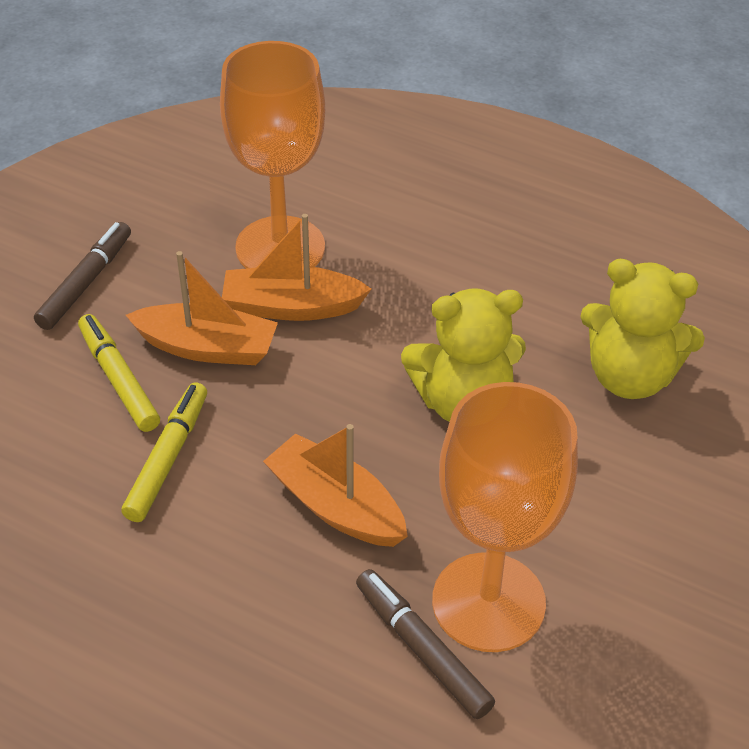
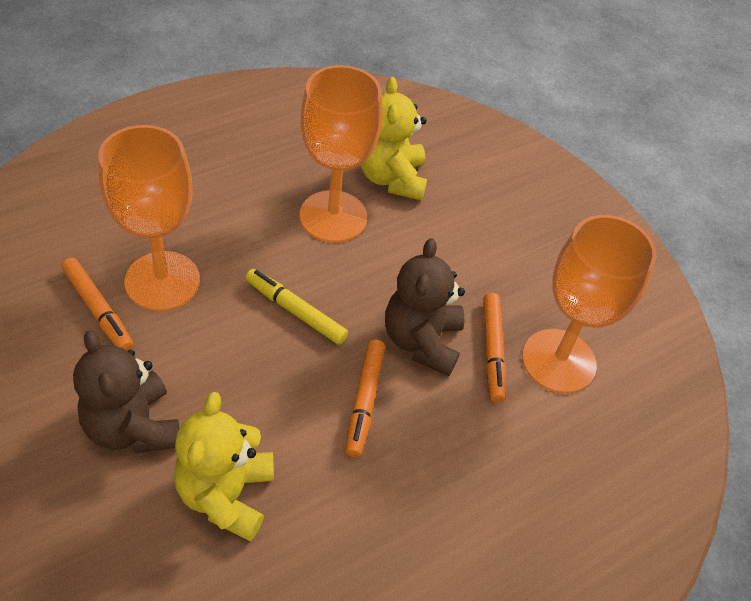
brown marker: 2 -> 0
brown teddy bear: 0 -> 2
orange boat: 3 -> 0
orange goblet: 2 -> 3
orange marker: 0 -> 3
yellow marker: 2 -> 1

